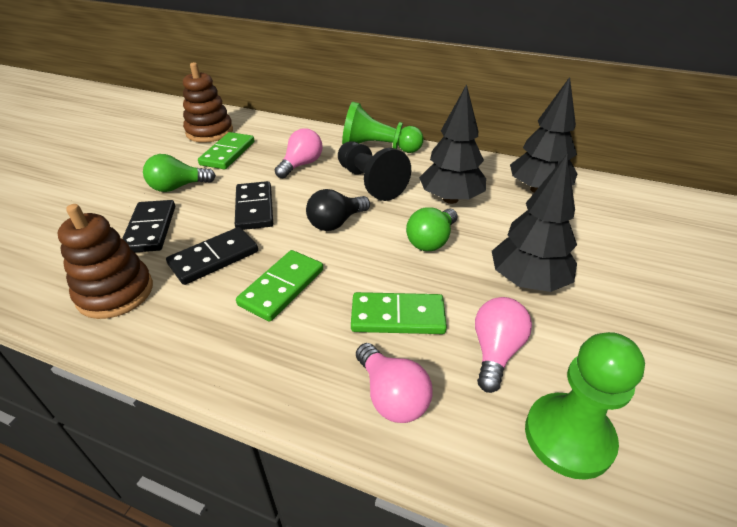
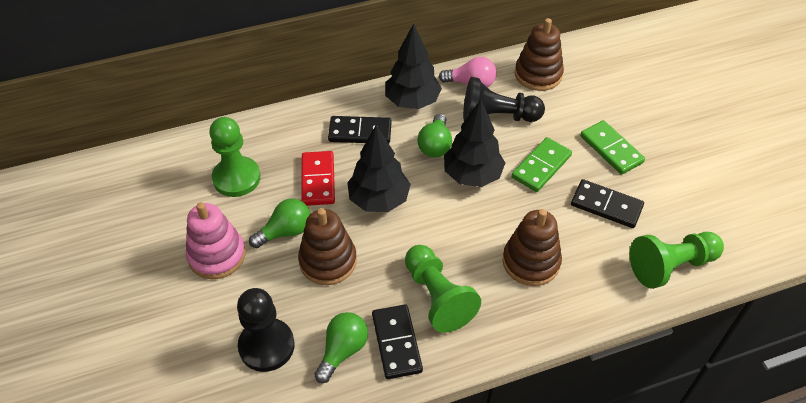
black light bulb: 1 -> 0
black pawn: 1 -> 2
brown stacking toy: 2 -> 3
green domino: 3 -> 2
green light bulb: 2 -> 3
green pawn: 2 -> 3
pink light bulb: 3 -> 1
pink stacking toy: 0 -> 1
red domino: 0 -> 1

